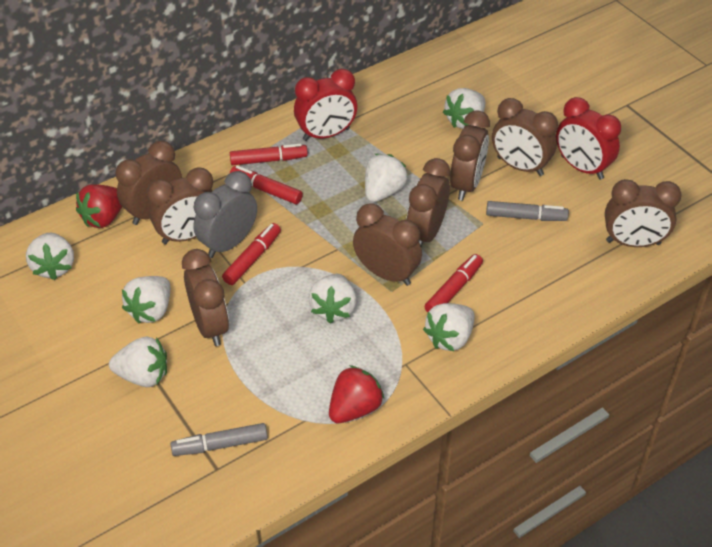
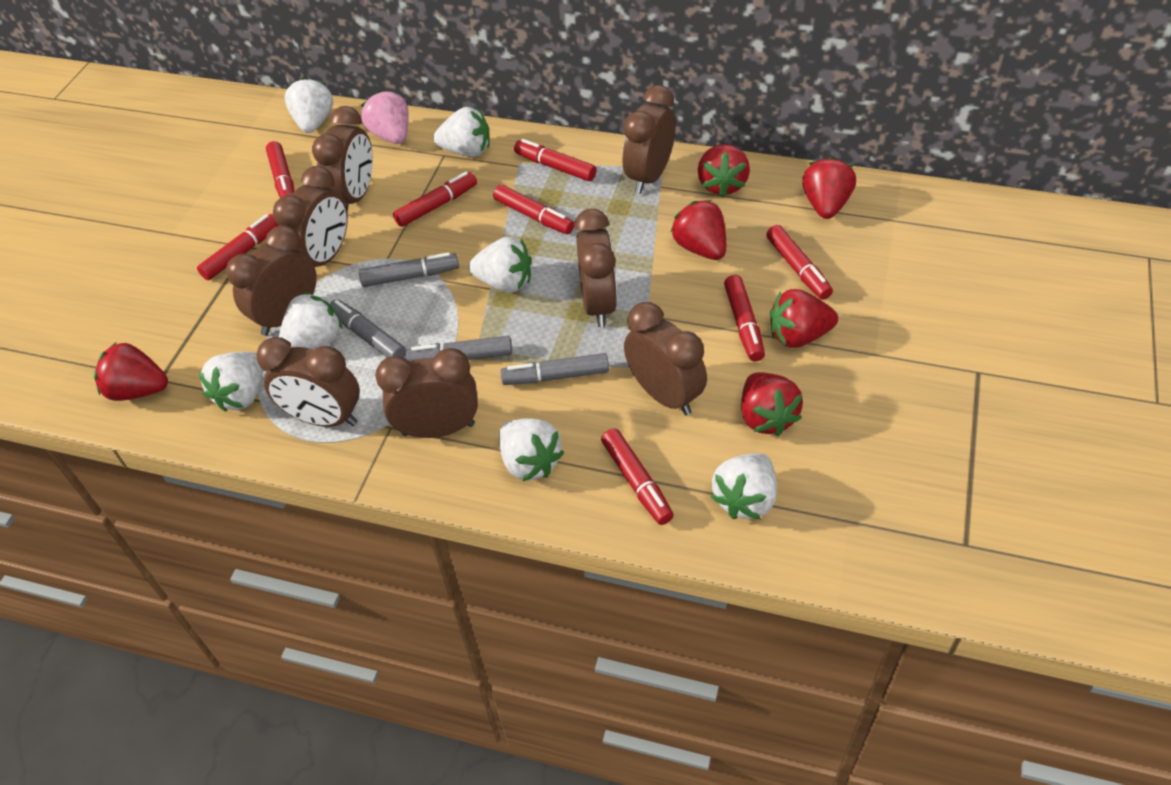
grey clock: 1 -> 0
grey marker: 2 -> 4
pink strawberry: 0 -> 1
red clock: 2 -> 0
red marker: 4 -> 8
red strawberry: 2 -> 6

